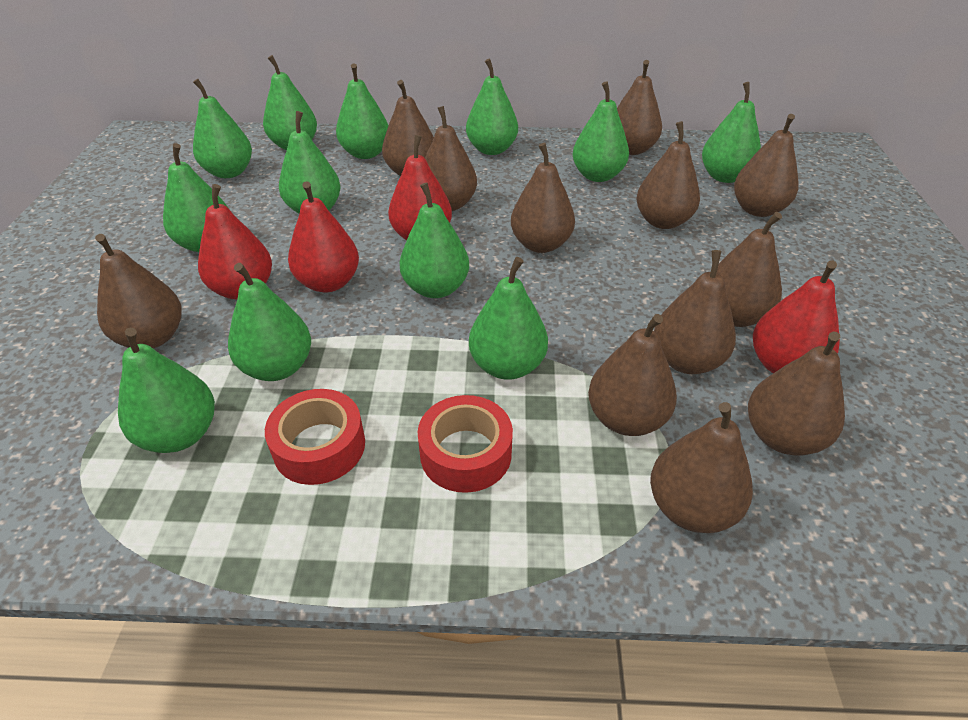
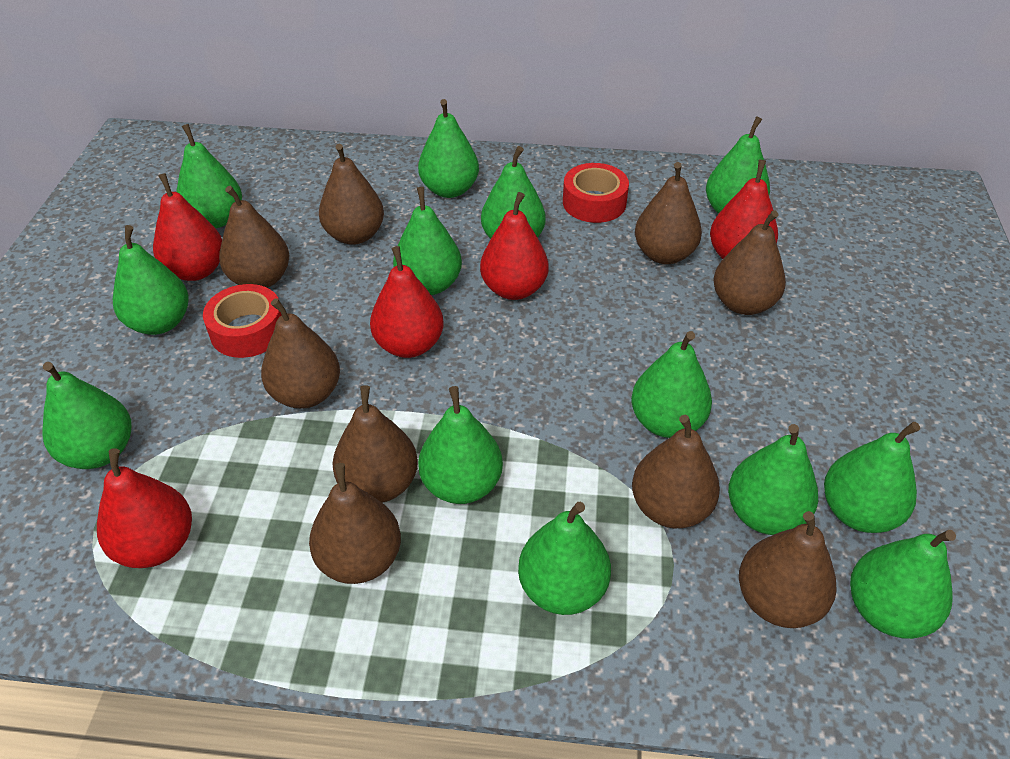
brown pear: 12 -> 9
green pear: 12 -> 13
red pear: 4 -> 5

